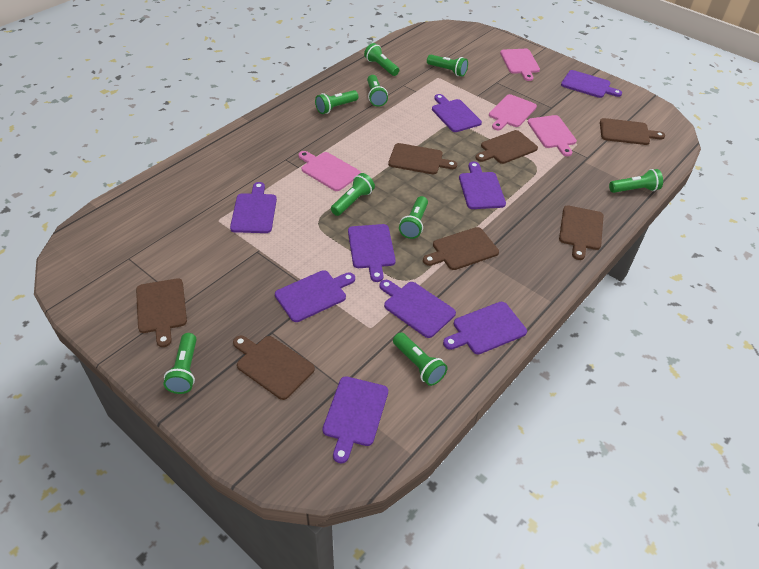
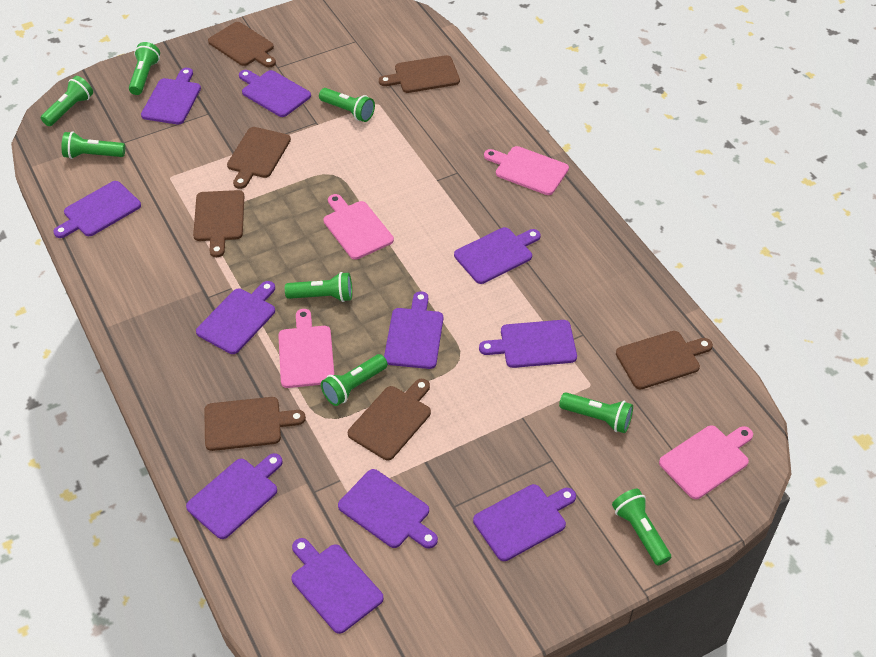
green flashlight: 9 -> 8
purple cutting board: 9 -> 11

